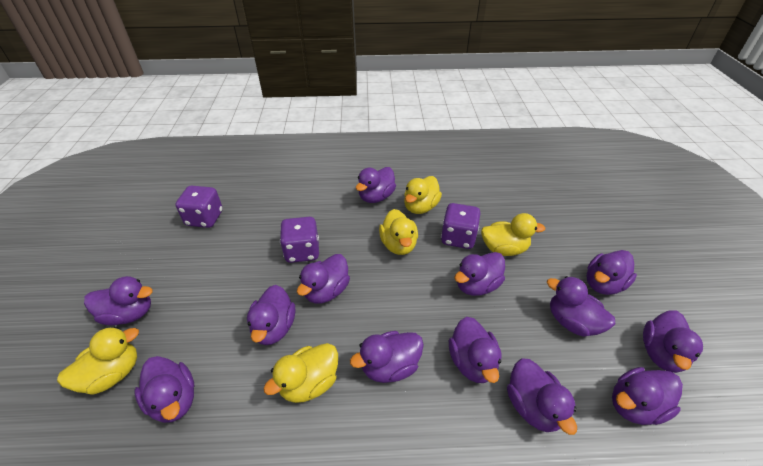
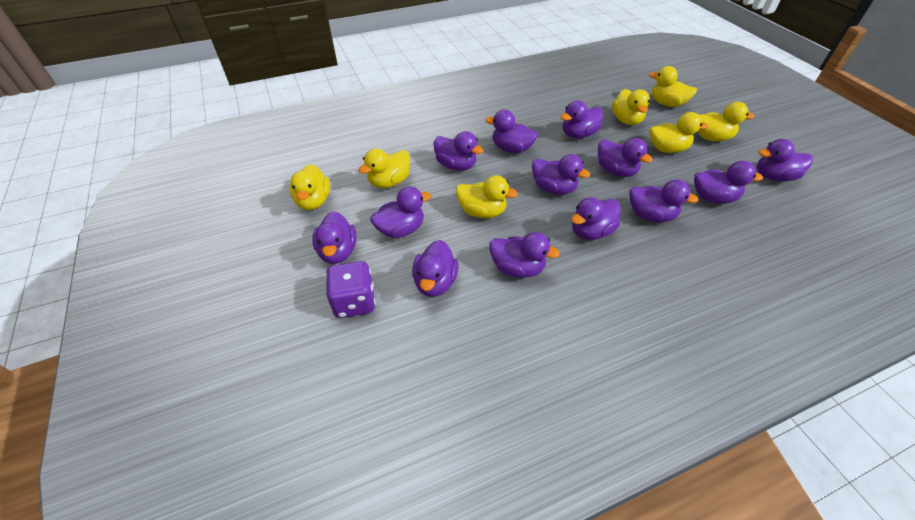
purple dice: 3 -> 1
yellow duck: 5 -> 7

